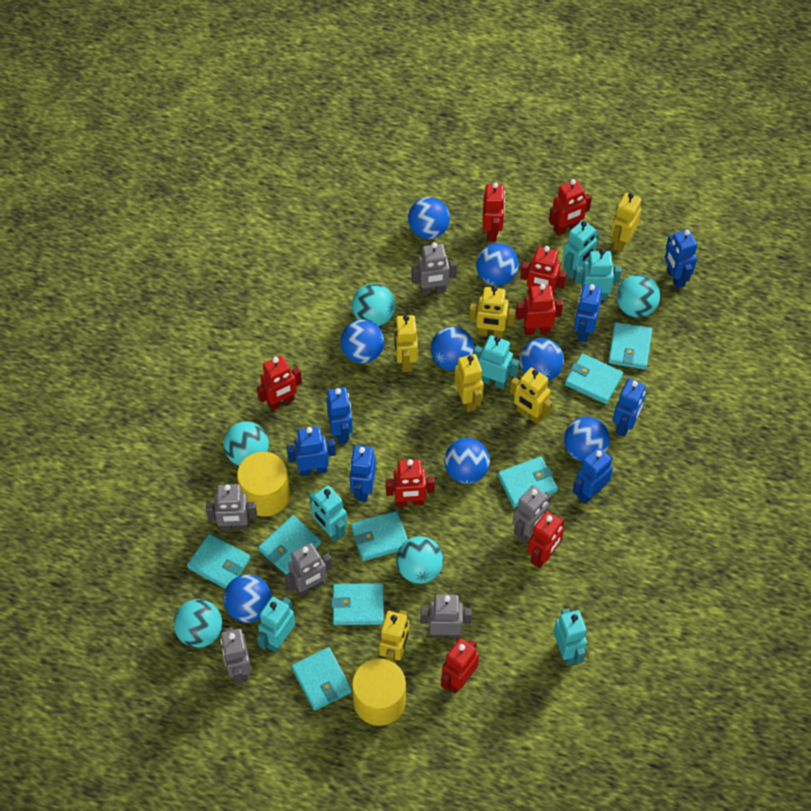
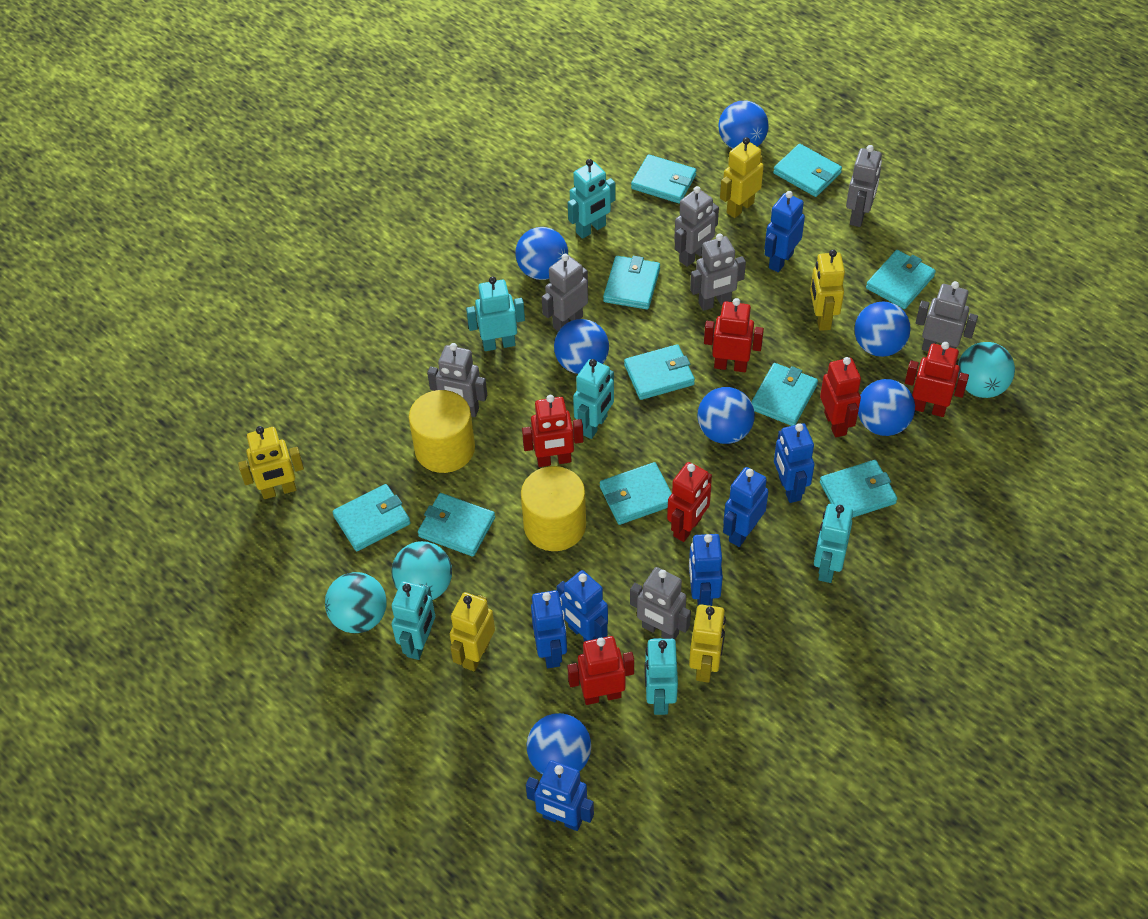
blue ball: 8 -> 7
grey robot: 6 -> 7
red robot: 8 -> 6
turquoise ball: 5 -> 3
turquoise wallet: 8 -> 10
yellow robot: 6 -> 5

